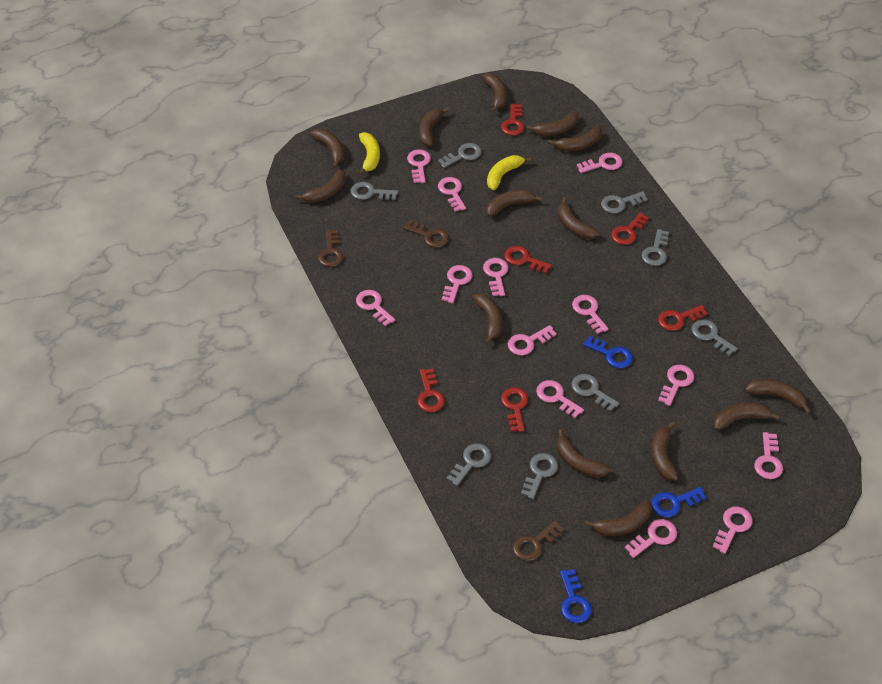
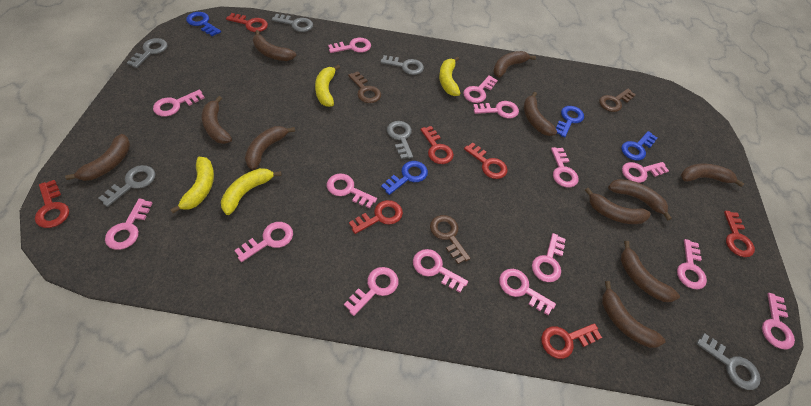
blue key: 3 -> 4
brown banana: 14 -> 11
grey key: 8 -> 6
pink key: 13 -> 15
red key: 6 -> 7
yellow banana: 2 -> 4

